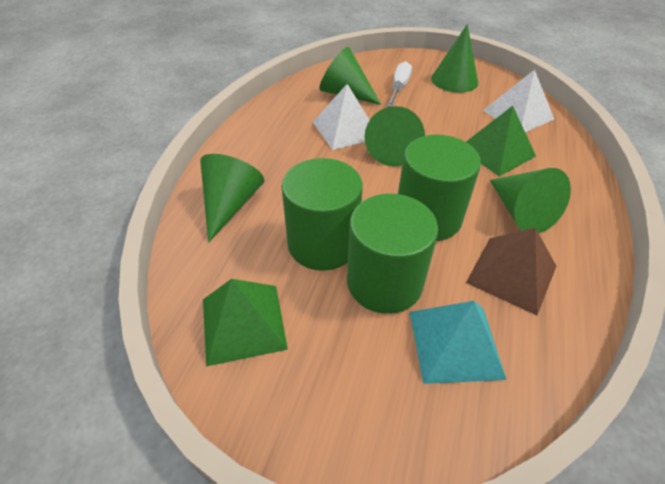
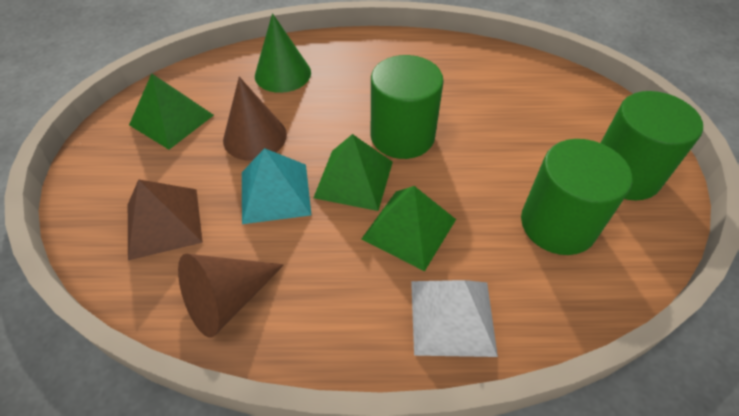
brown cone: 0 -> 2
green cone: 5 -> 1
green pyramid: 2 -> 3
white pyramid: 2 -> 1
white screwdriver: 1 -> 0

